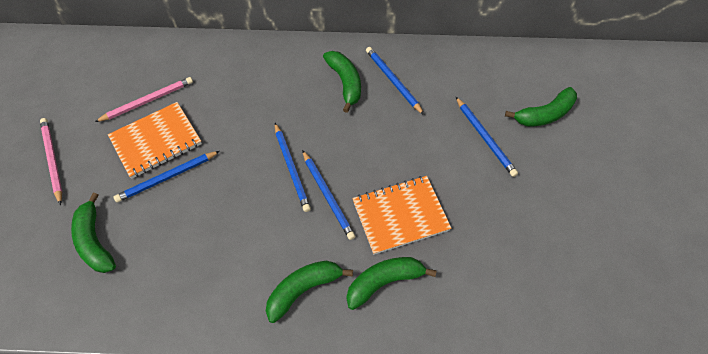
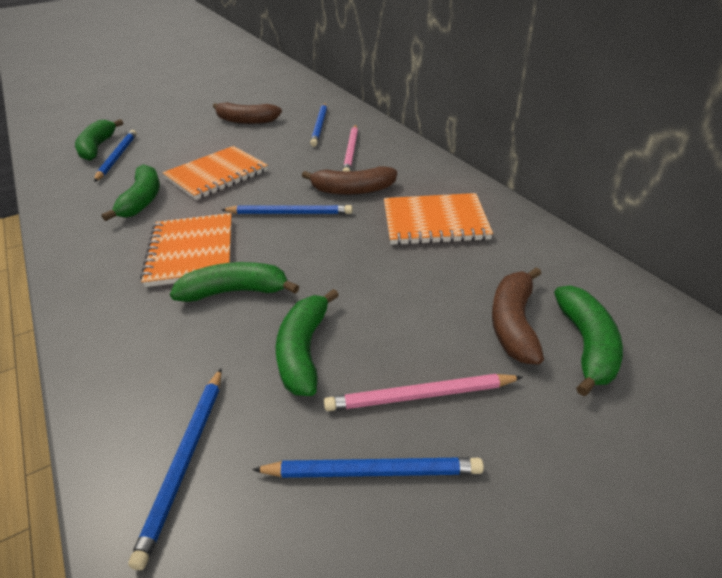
brown banana: 0 -> 3
orange notebook: 2 -> 3

